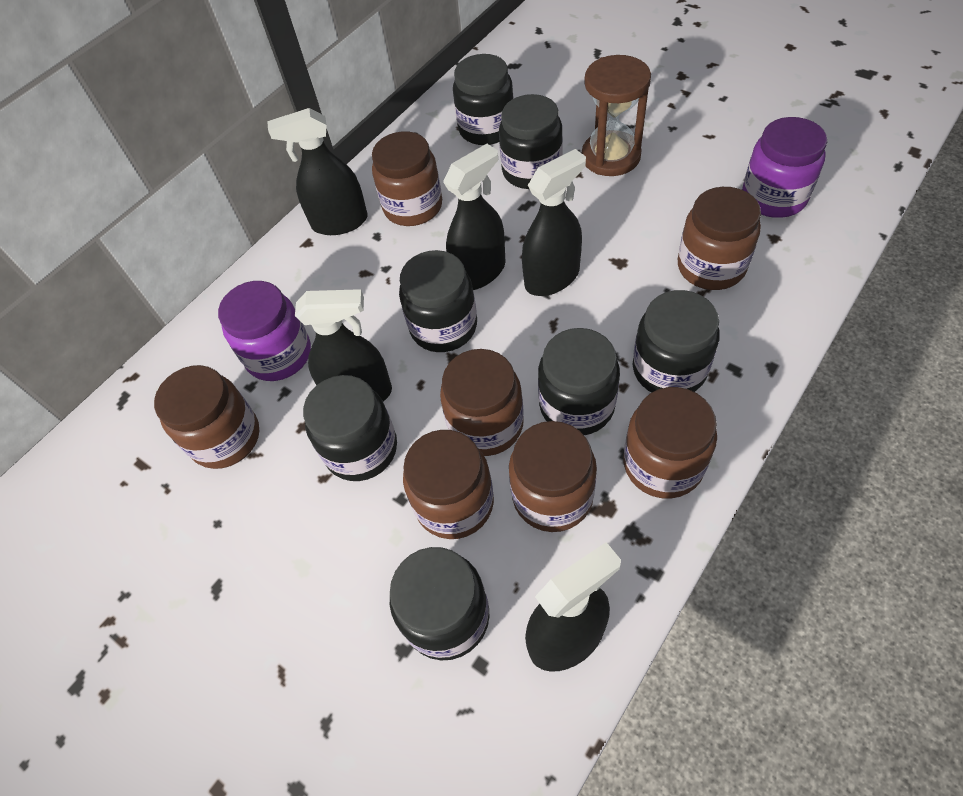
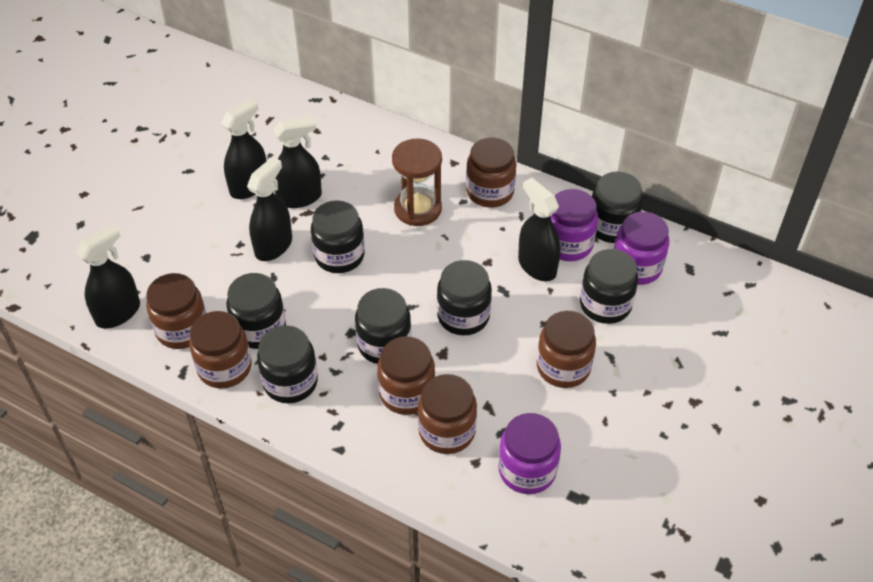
brown jar: 7 -> 6
purple jar: 2 -> 3

